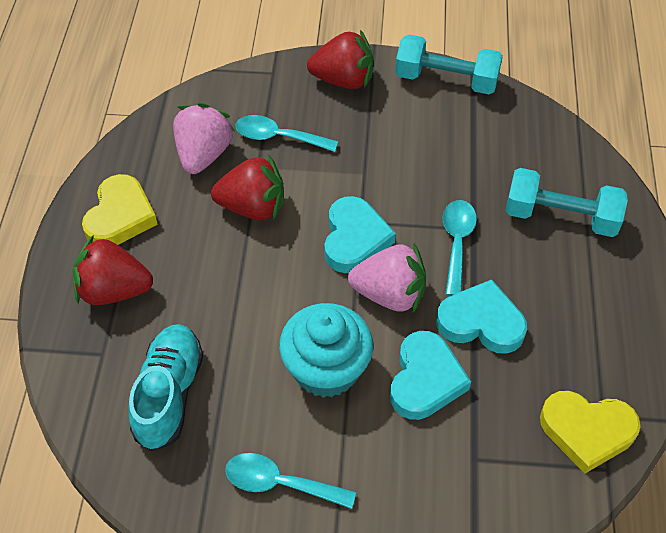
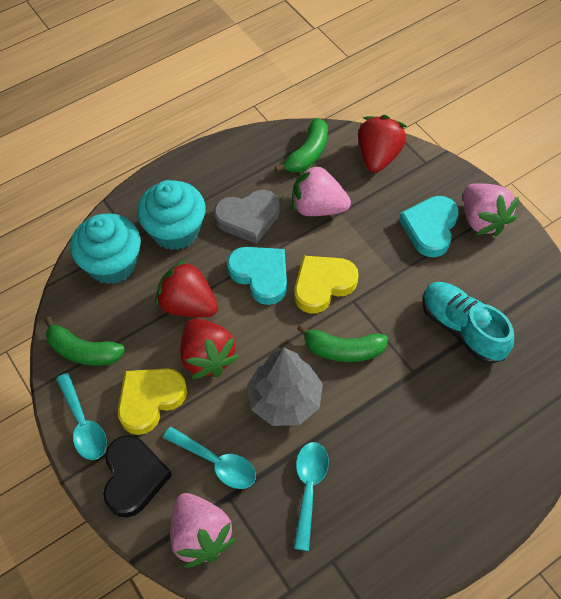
black heart: 0 -> 1
green banana: 0 -> 3
grey heart: 0 -> 1
grey tree: 0 -> 1
pink strawberry: 2 -> 3
turquoise cupcake: 1 -> 2
turquoise dumbbell: 2 -> 0
turquoise heart: 3 -> 2

